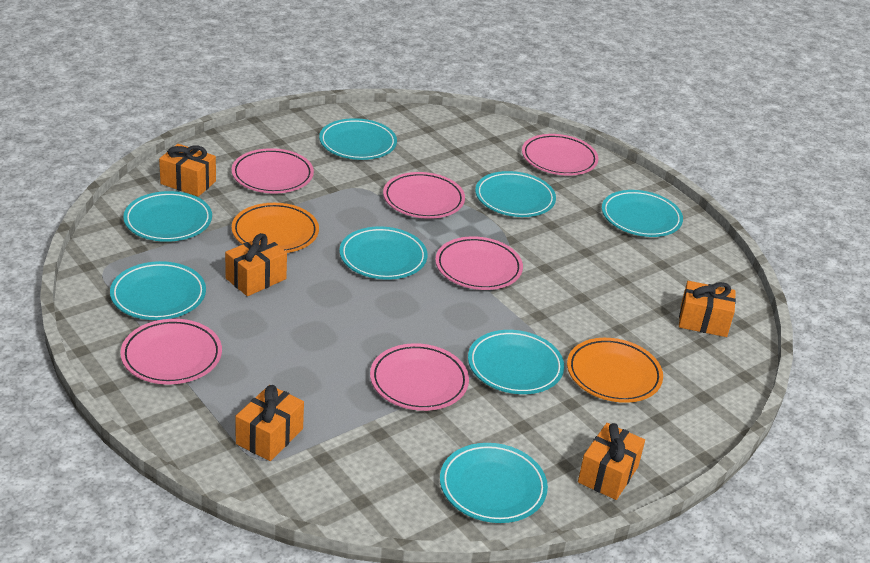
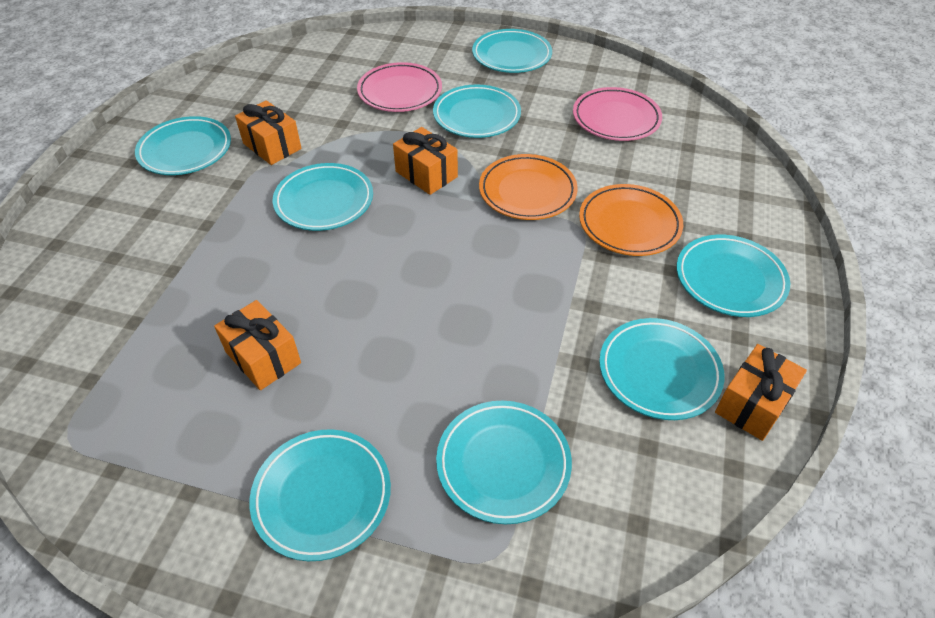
orange gift: 5 -> 4
pink plate: 6 -> 2

